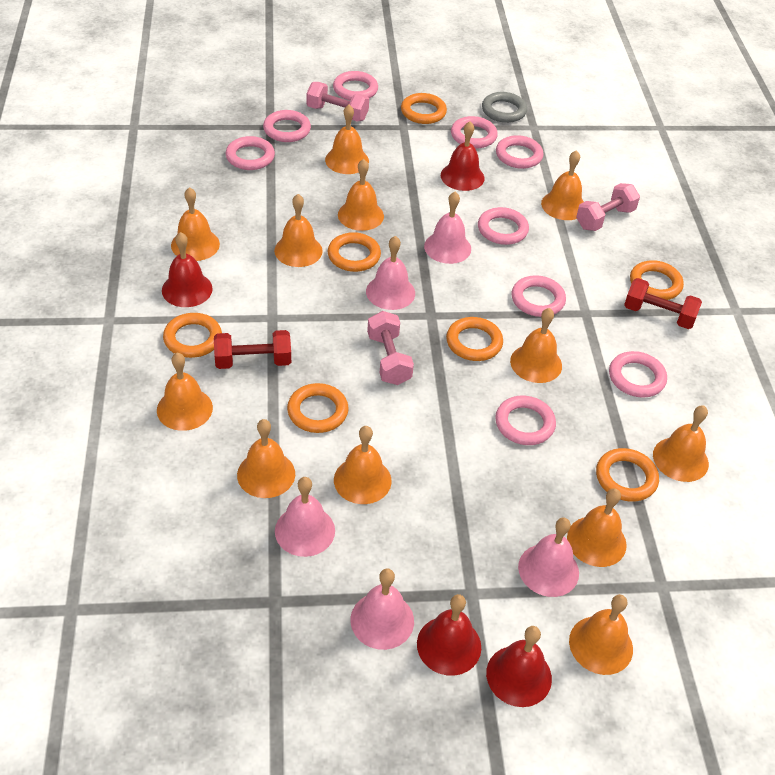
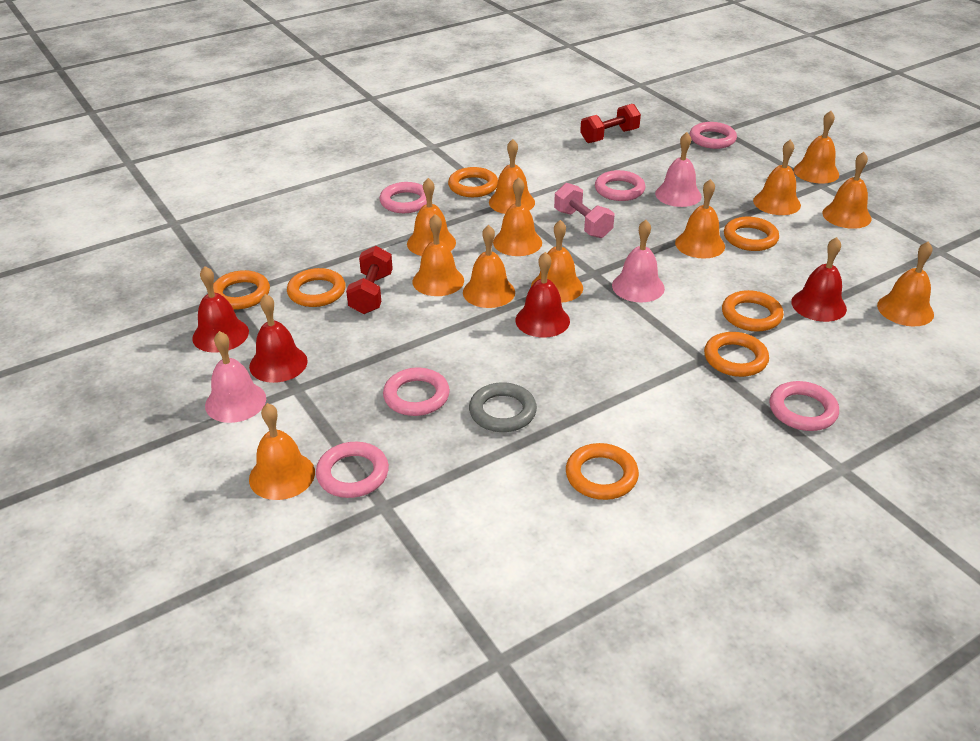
pink bell: 5 -> 3
pink dumbbell: 3 -> 1
pink ring: 9 -> 6

